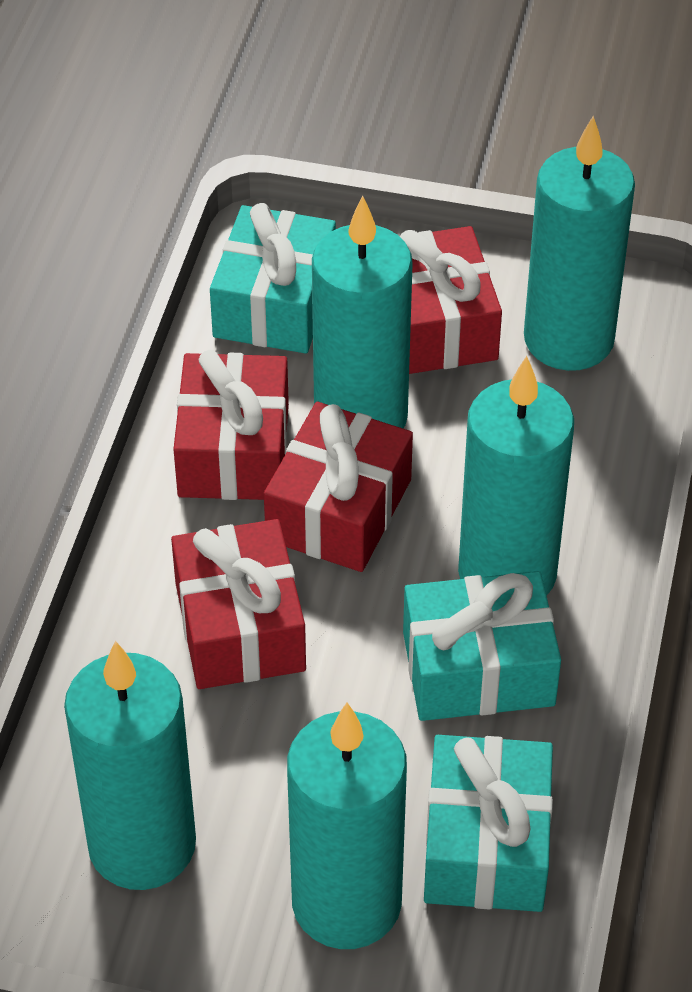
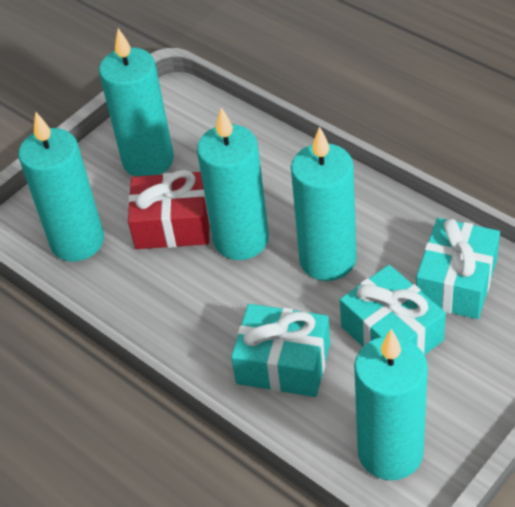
red gift: 4 -> 1

